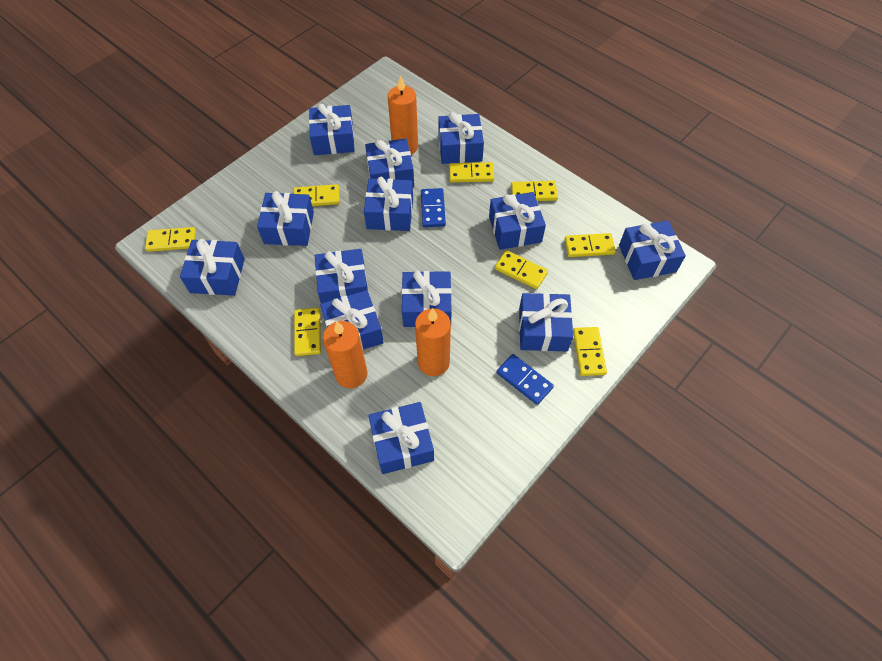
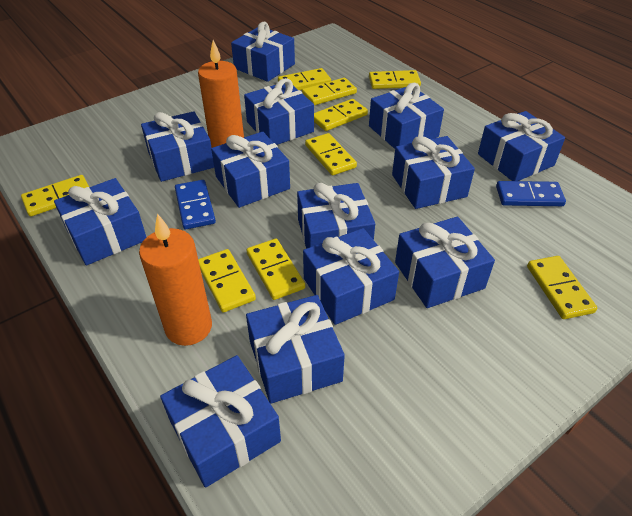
orange candle: 3 -> 2
yellow domino: 8 -> 9

